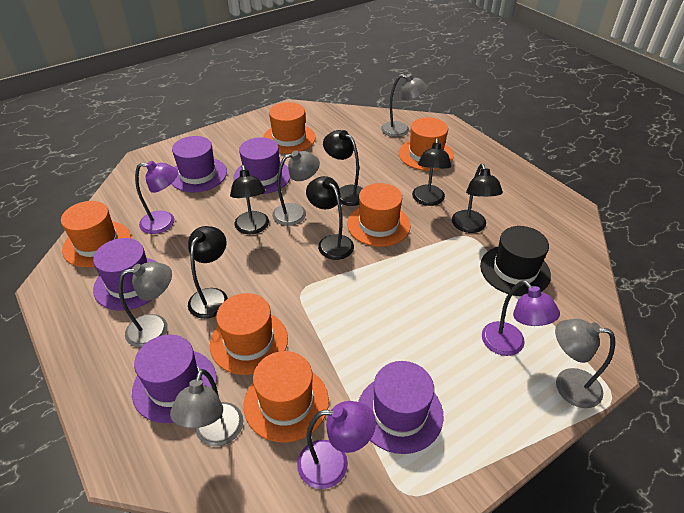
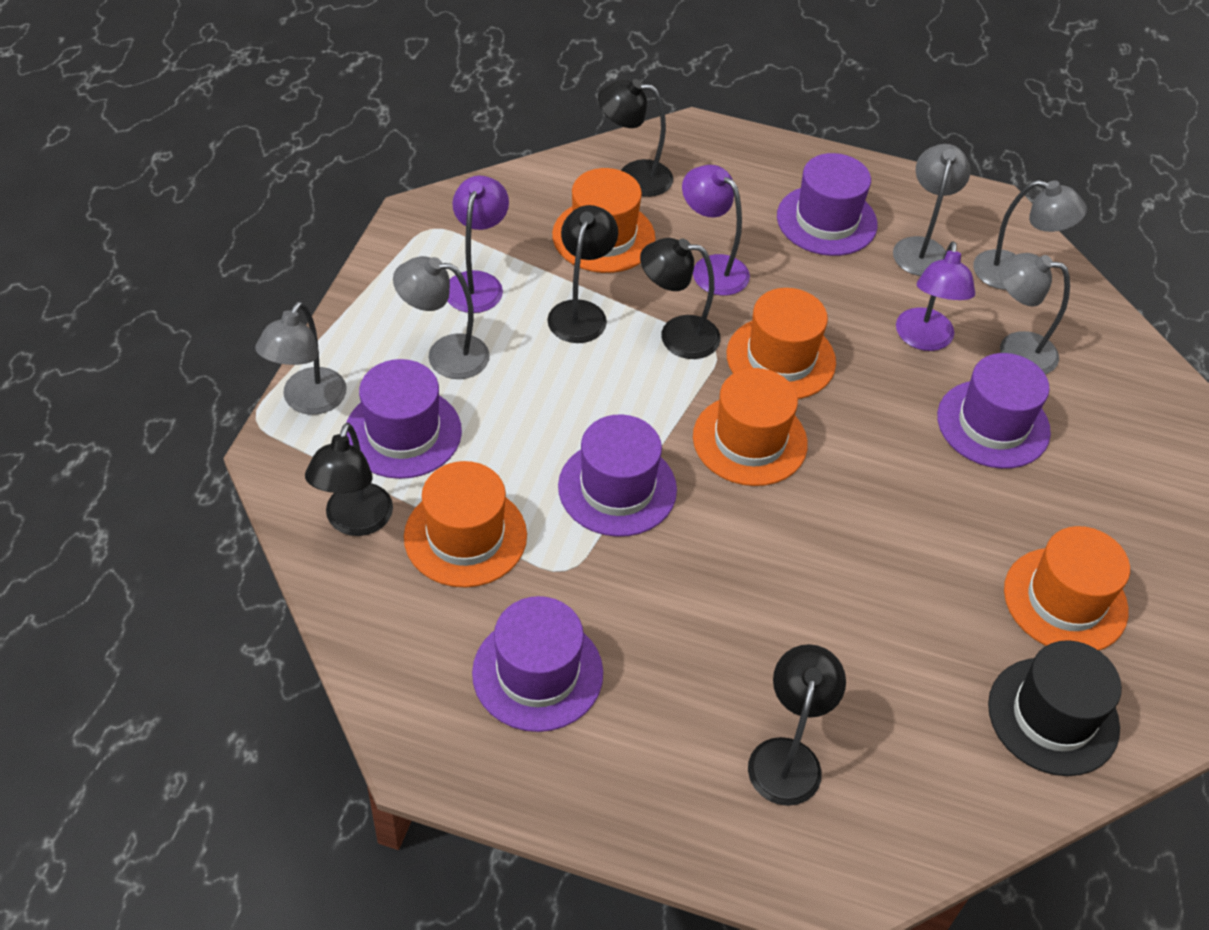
black lamp: 6 -> 5
orange hat: 6 -> 5

